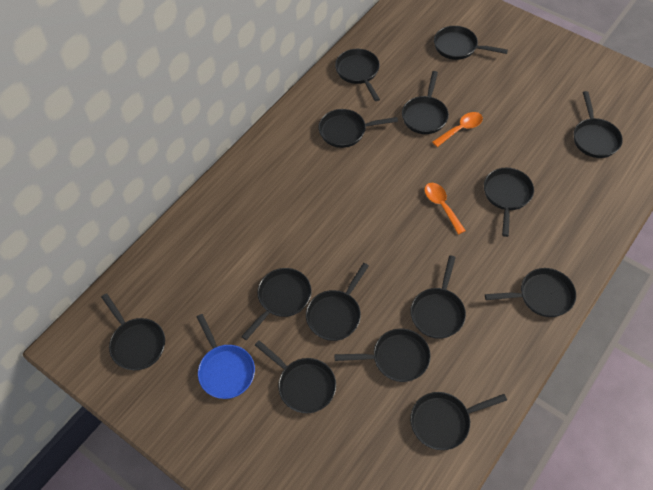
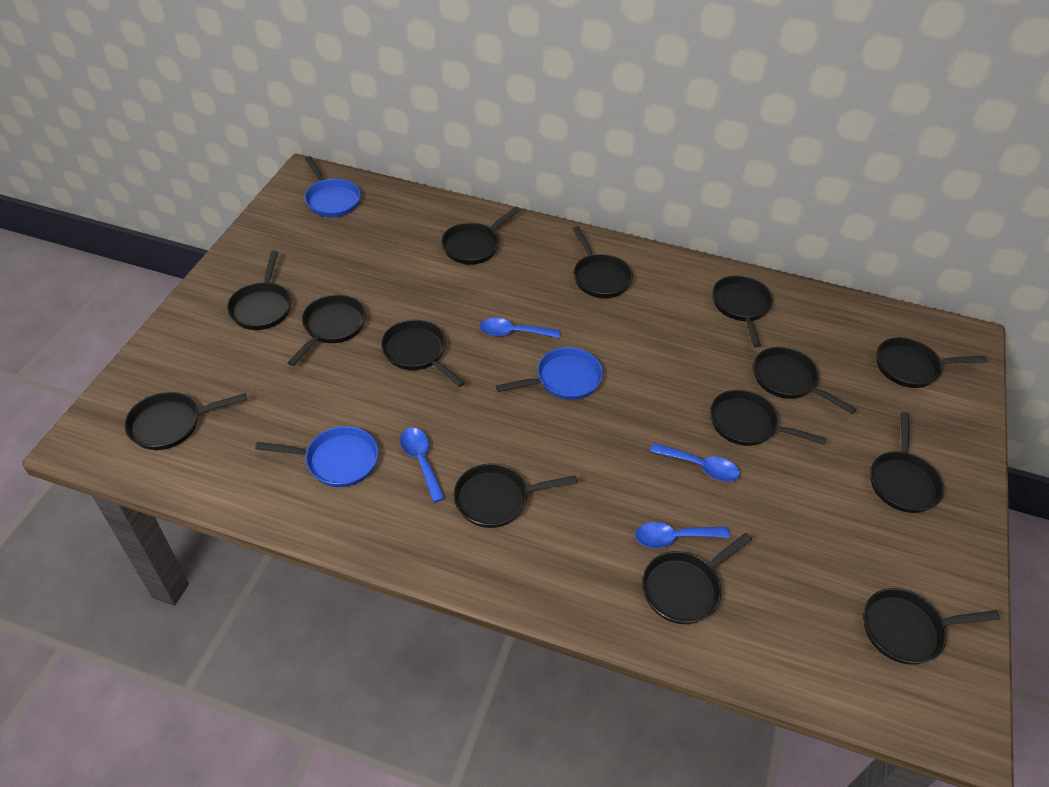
blue pan: 1 -> 3
blue spoon: 0 -> 4
orange spoon: 2 -> 0

